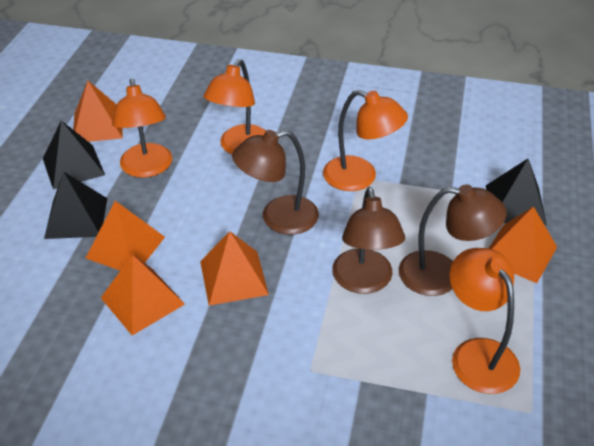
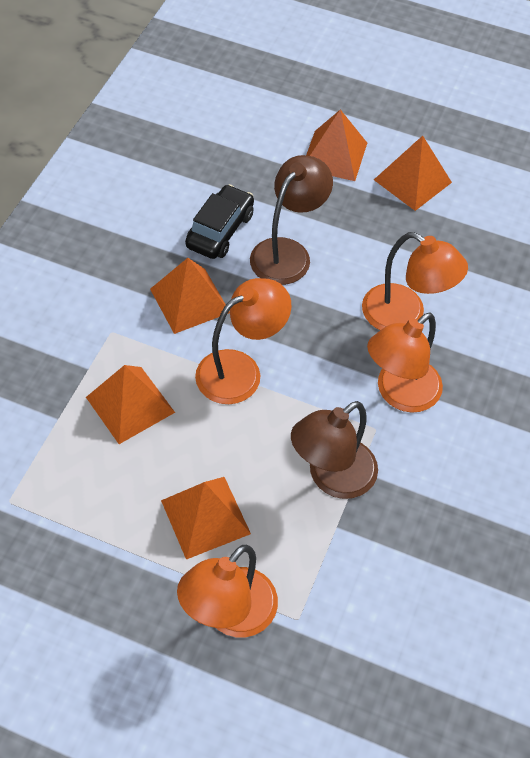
black car: 0 -> 1
black pyramid: 3 -> 0
brown lamp: 3 -> 2

